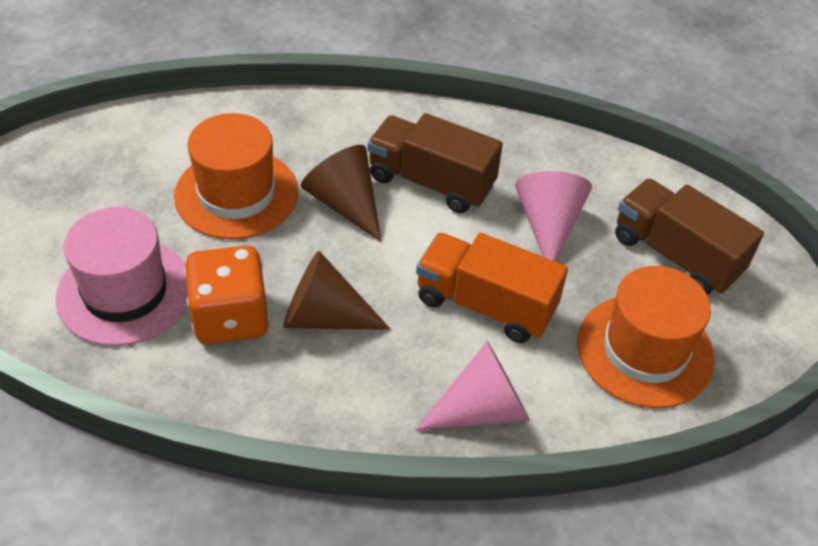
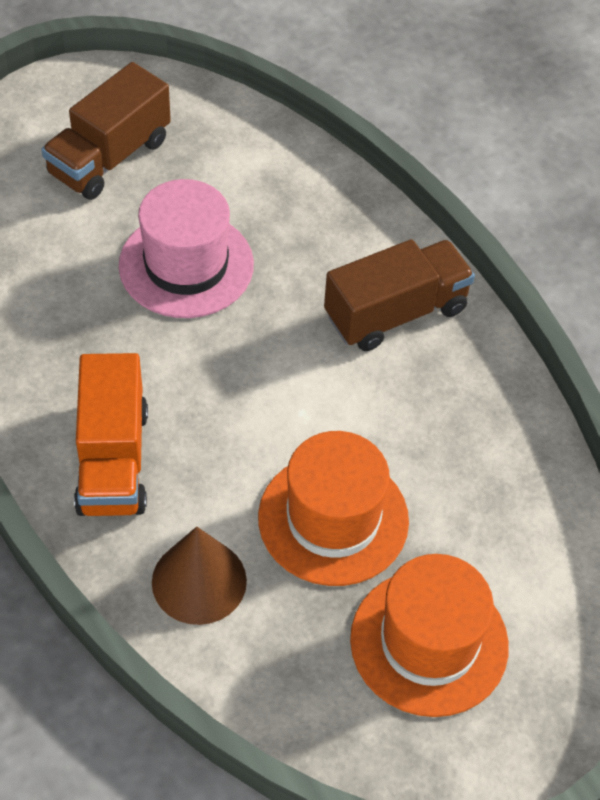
brown cone: 2 -> 1
orange dice: 1 -> 0
pink cone: 2 -> 0

